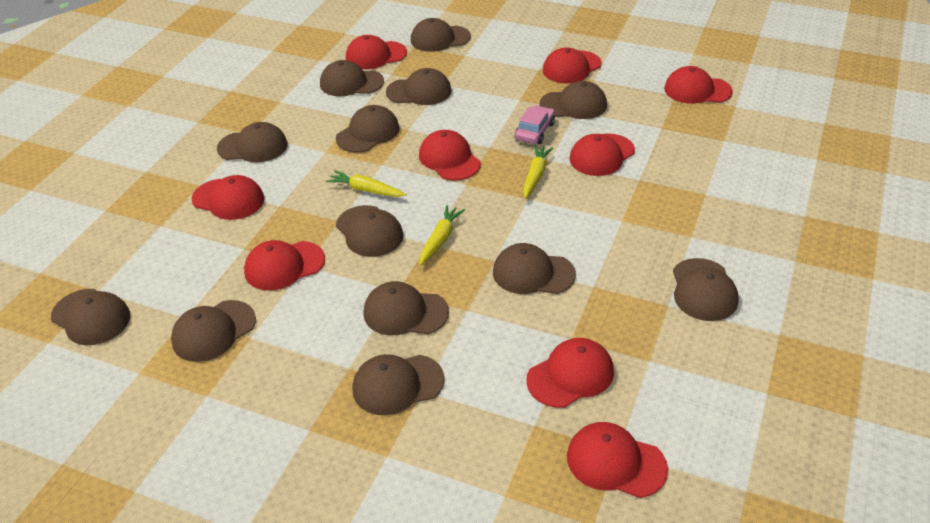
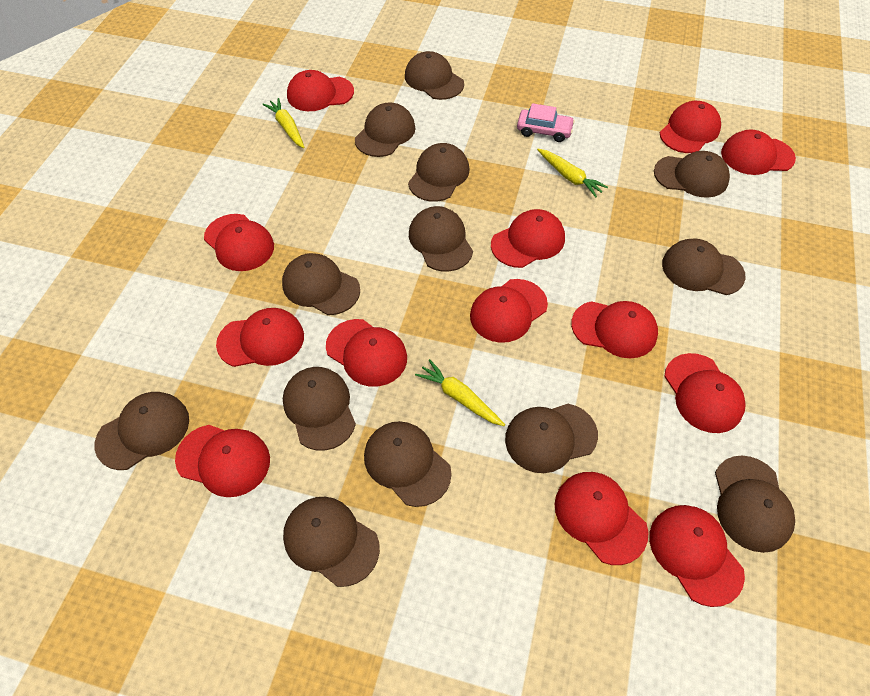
red cap: 9 -> 13

